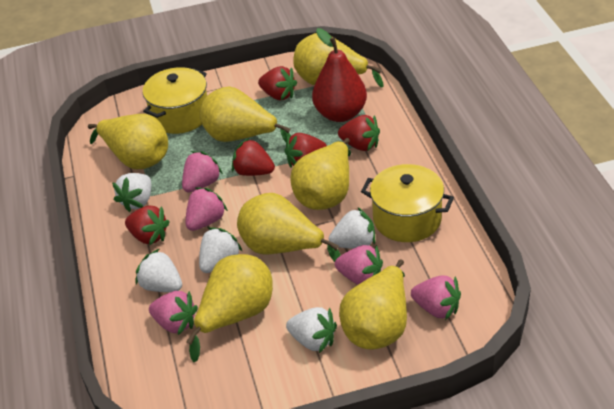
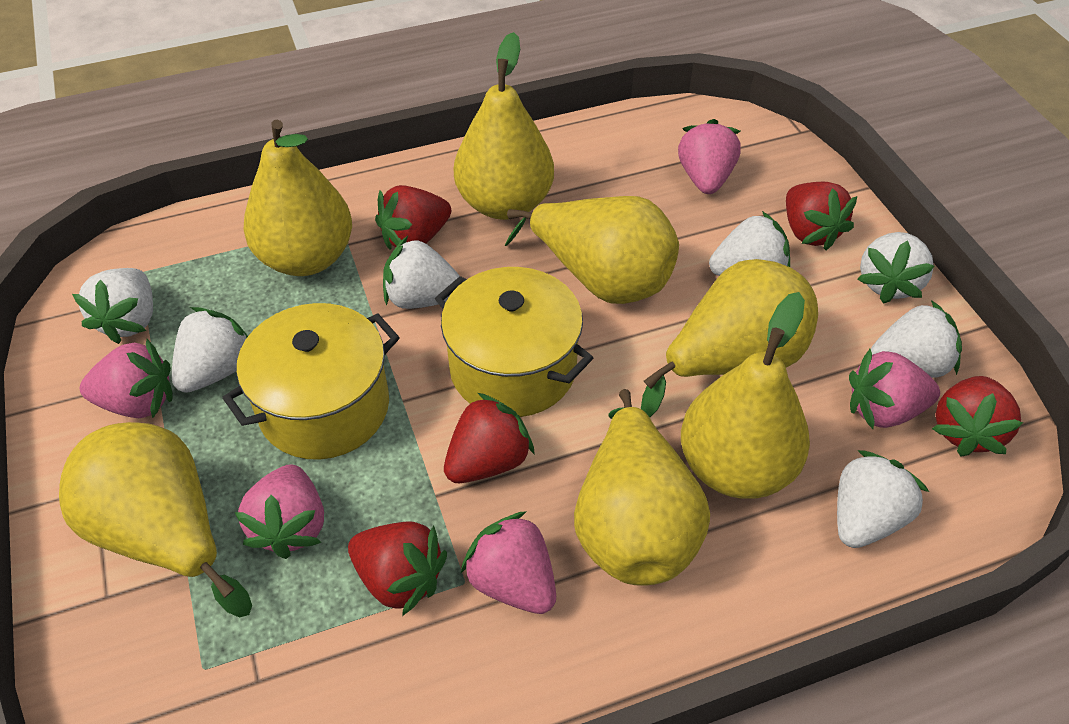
red pear: 1 -> 0
white strawberry: 5 -> 7

